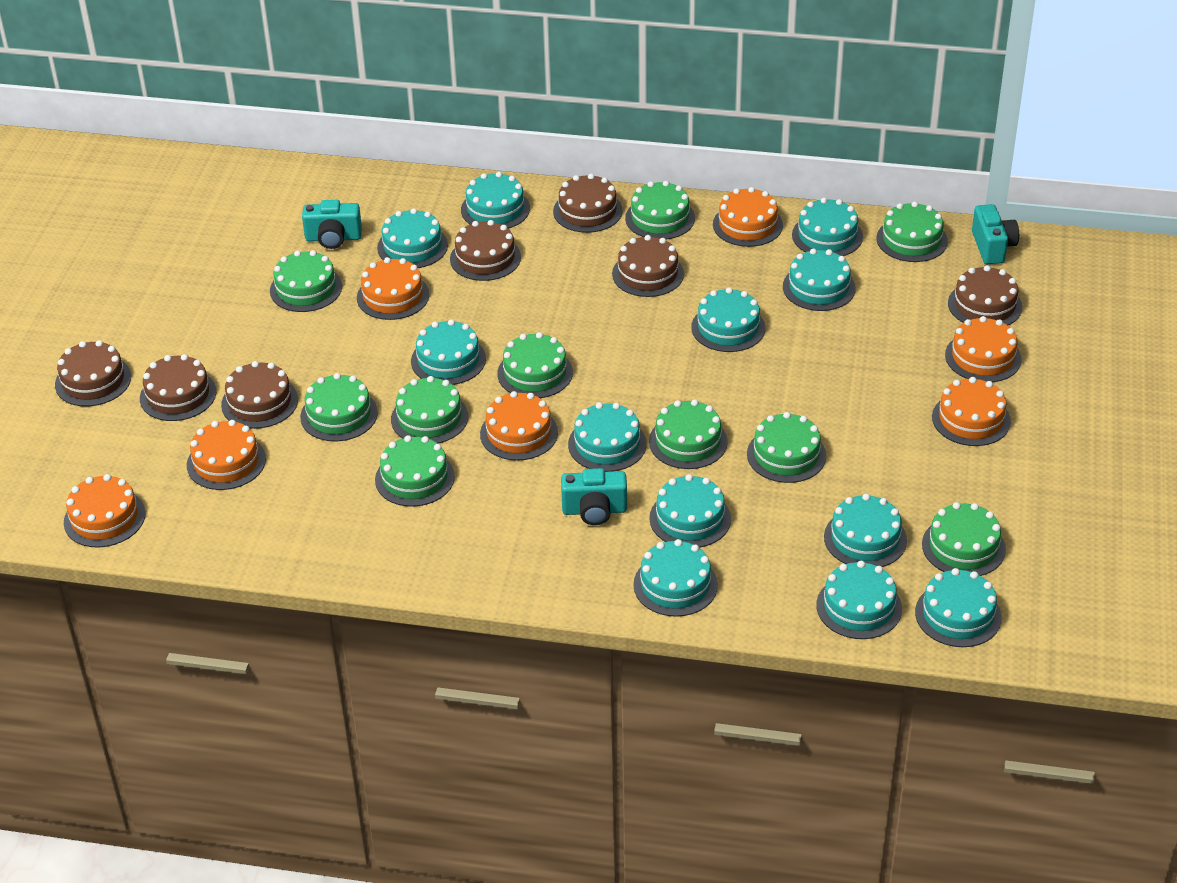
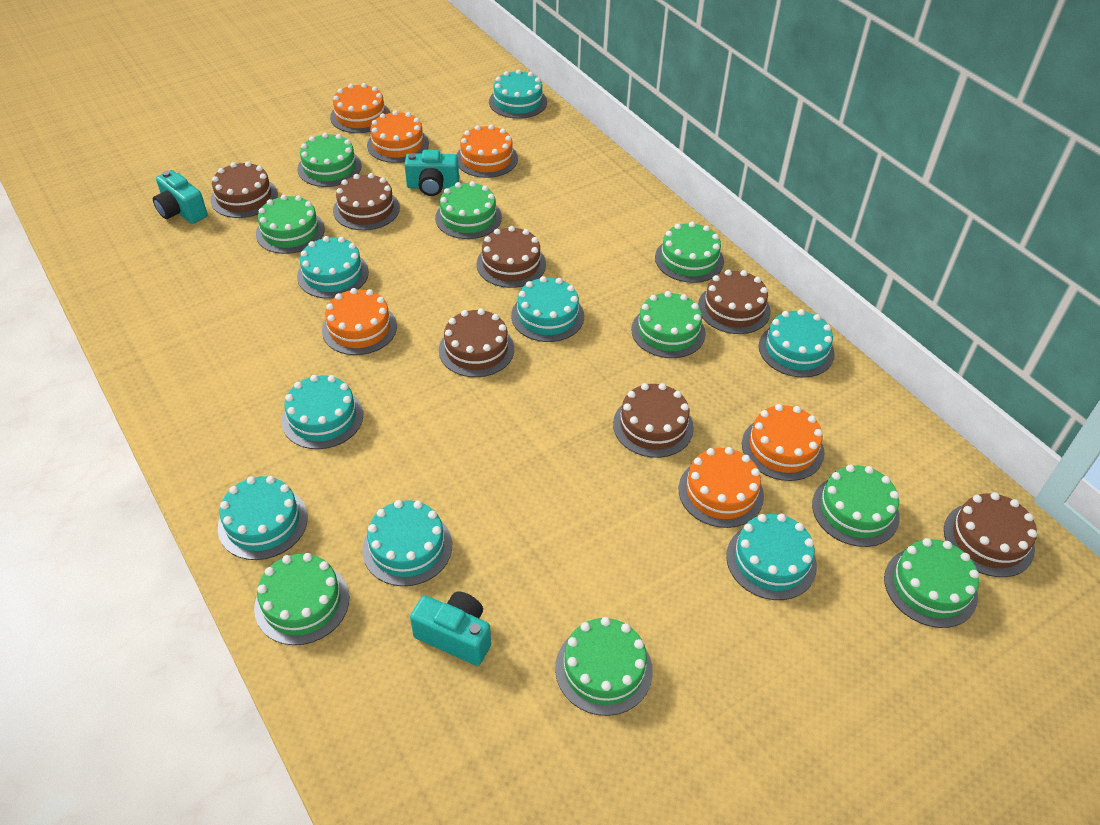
green cake: 10 -> 9
orange cake: 7 -> 6
turquoise cake: 12 -> 8

